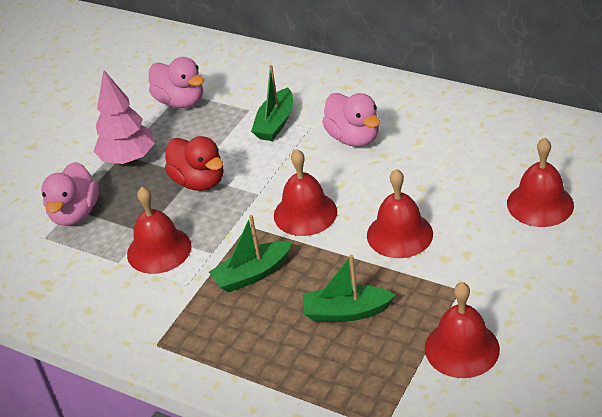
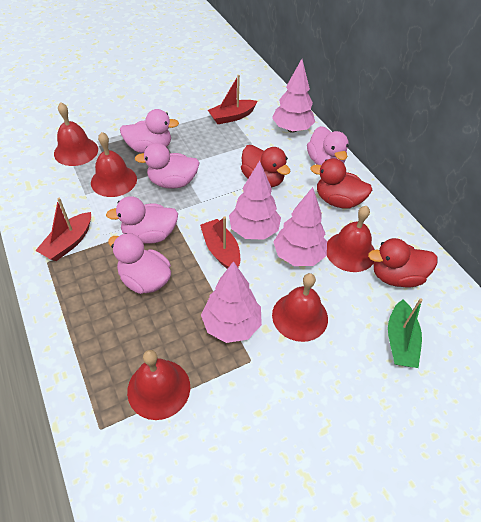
green boat: 3 -> 1
pink duck: 3 -> 5
pink tree: 1 -> 4
red boat: 0 -> 3
red duck: 1 -> 3

